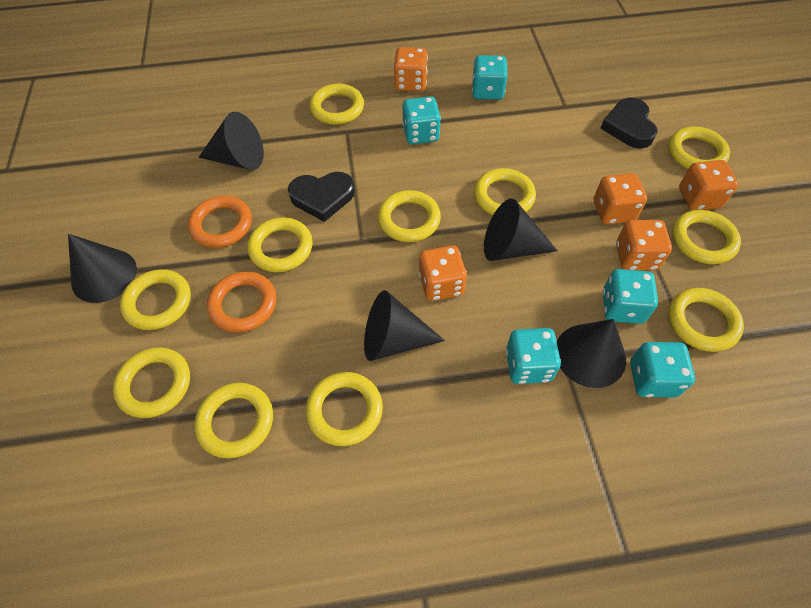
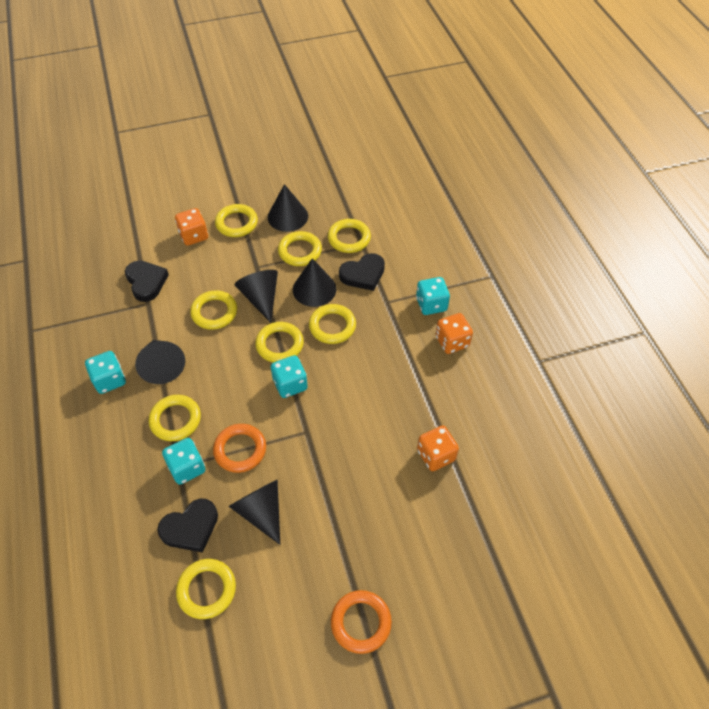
black heart: 2 -> 3
orange dice: 5 -> 3
turquoise dice: 5 -> 4
yellow ring: 11 -> 8

